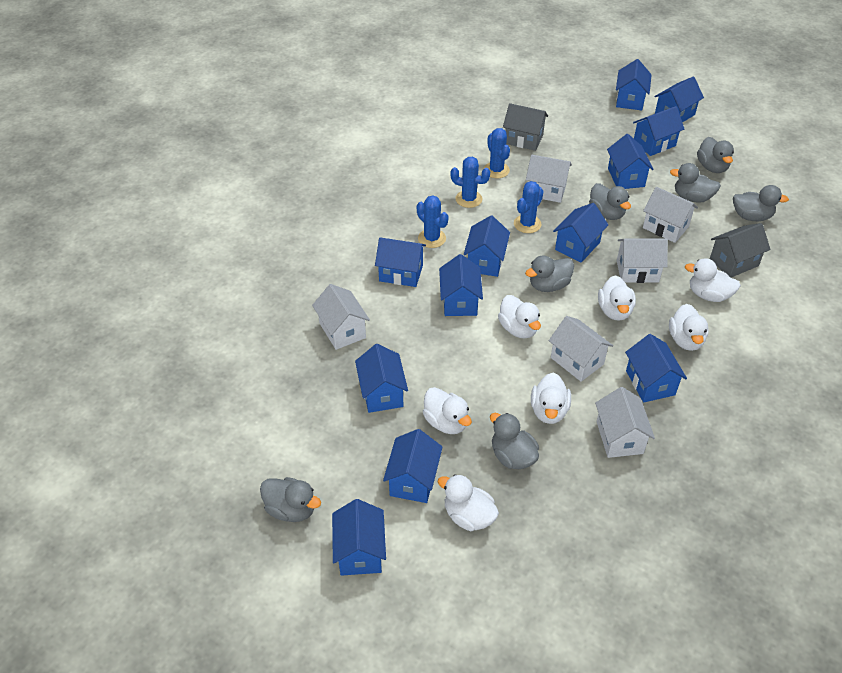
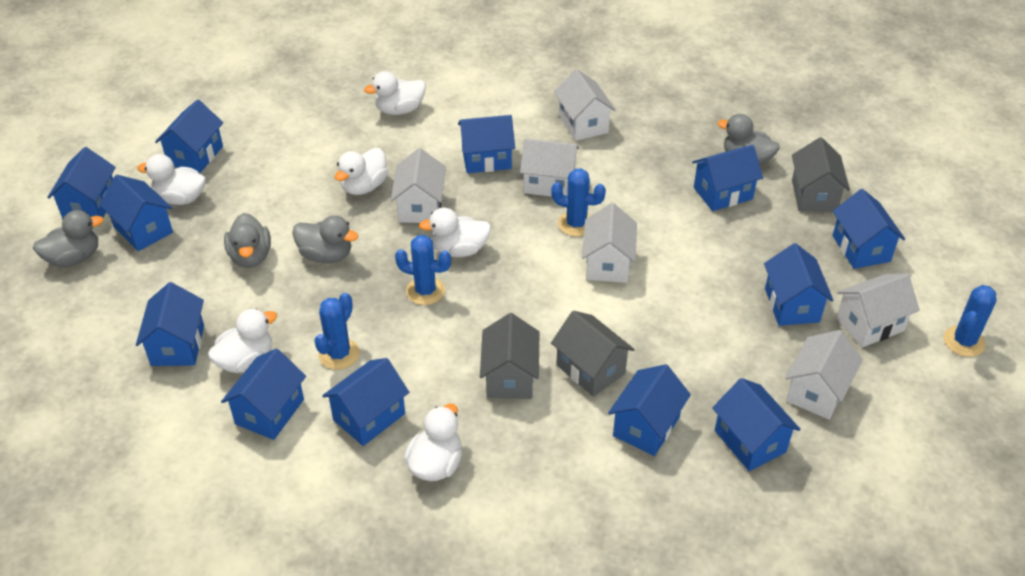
grey duck: 7 -> 4
grey house: 2 -> 3
white duck: 7 -> 6

